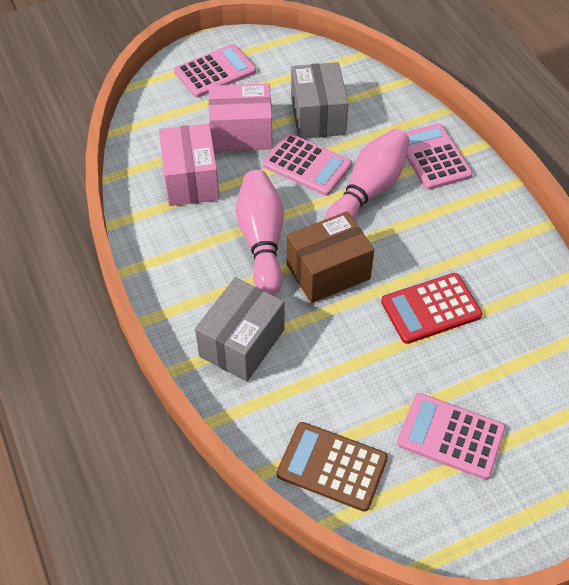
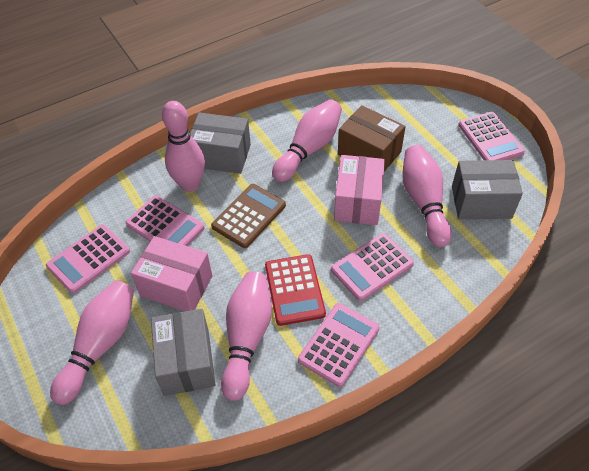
grey box: 2 -> 3
pink bowling pin: 2 -> 5
pink calculator: 4 -> 5

